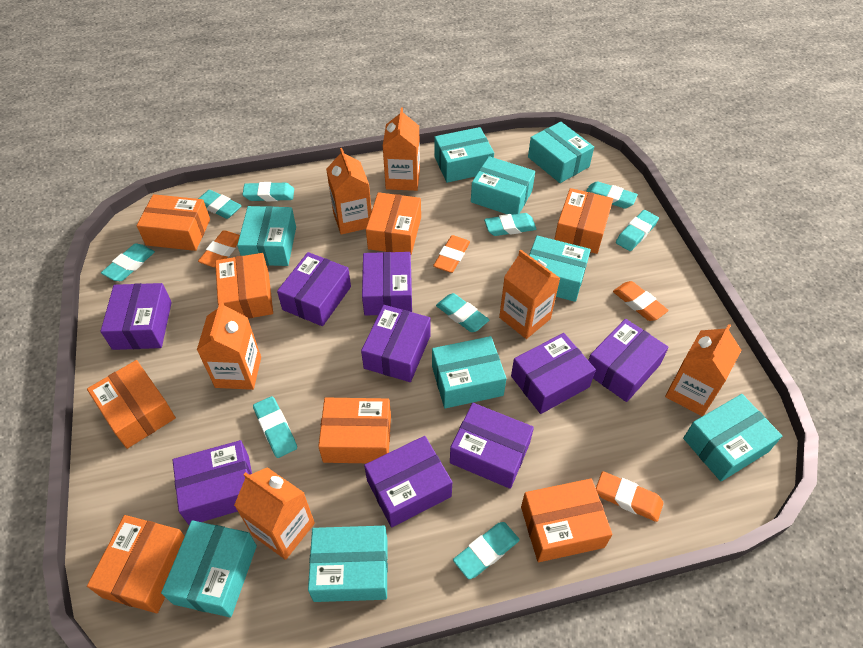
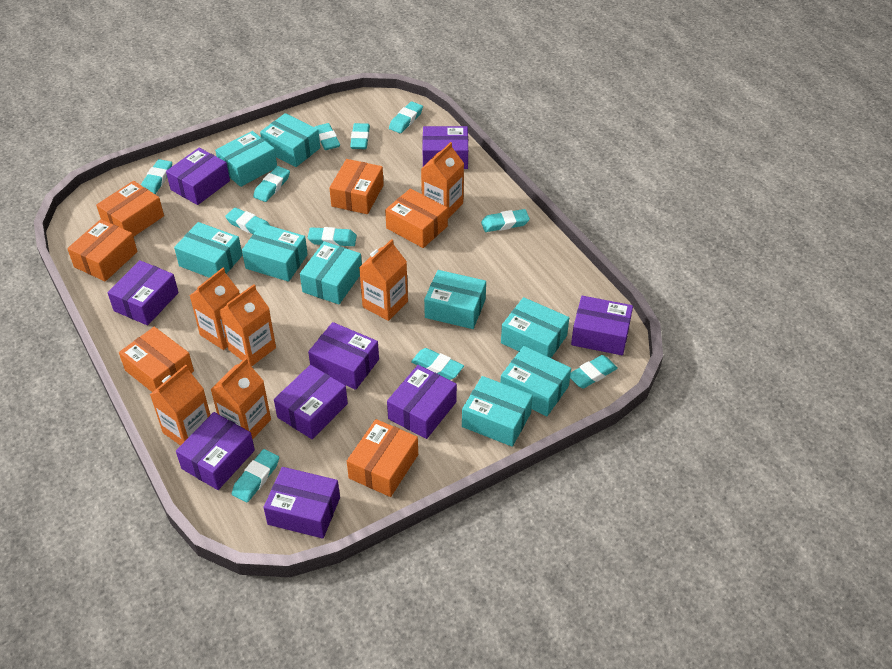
orange box: 8 -> 6
orange eraser: 4 -> 0
turquoise eraser: 9 -> 11

